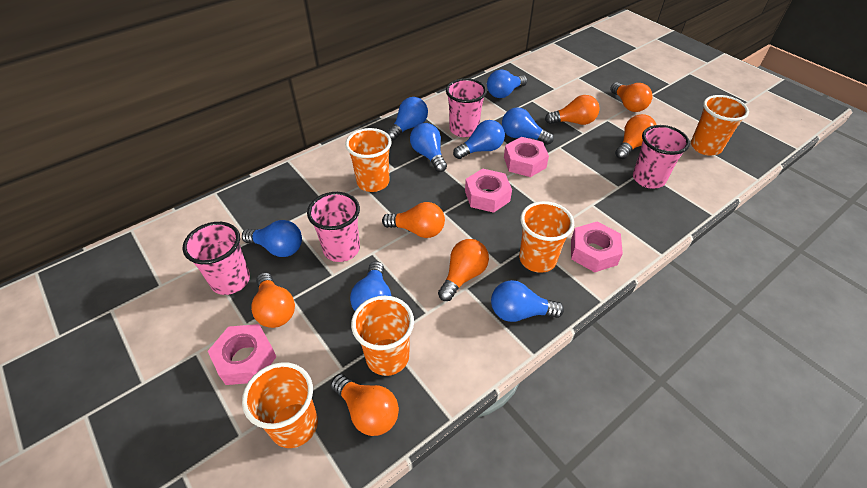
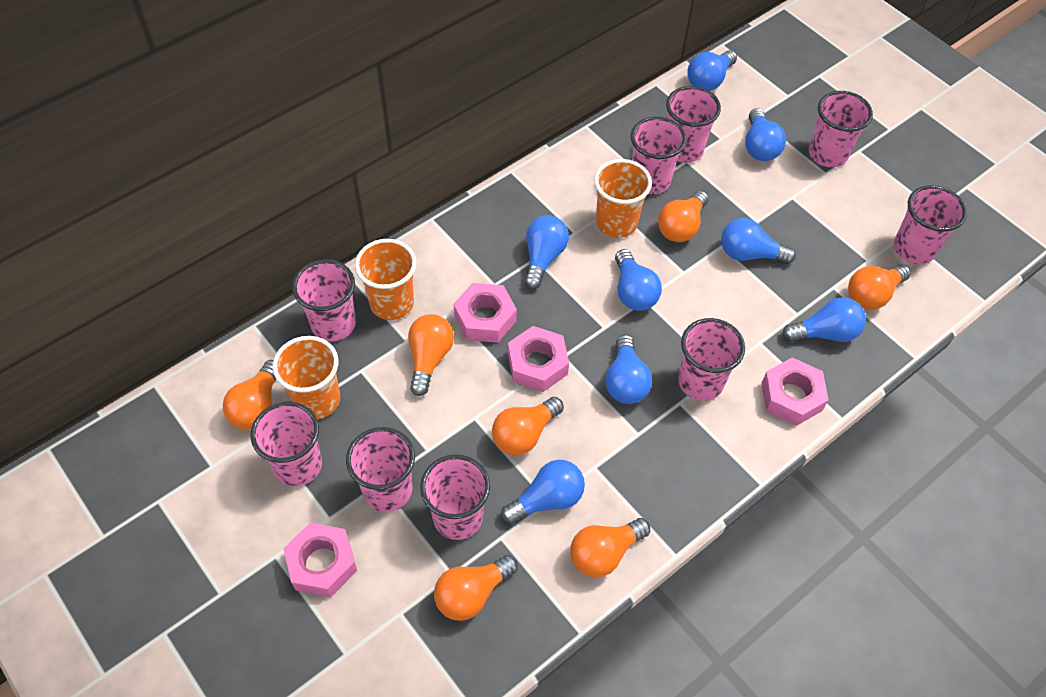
orange cup: 5 -> 3
pink cup: 4 -> 9

